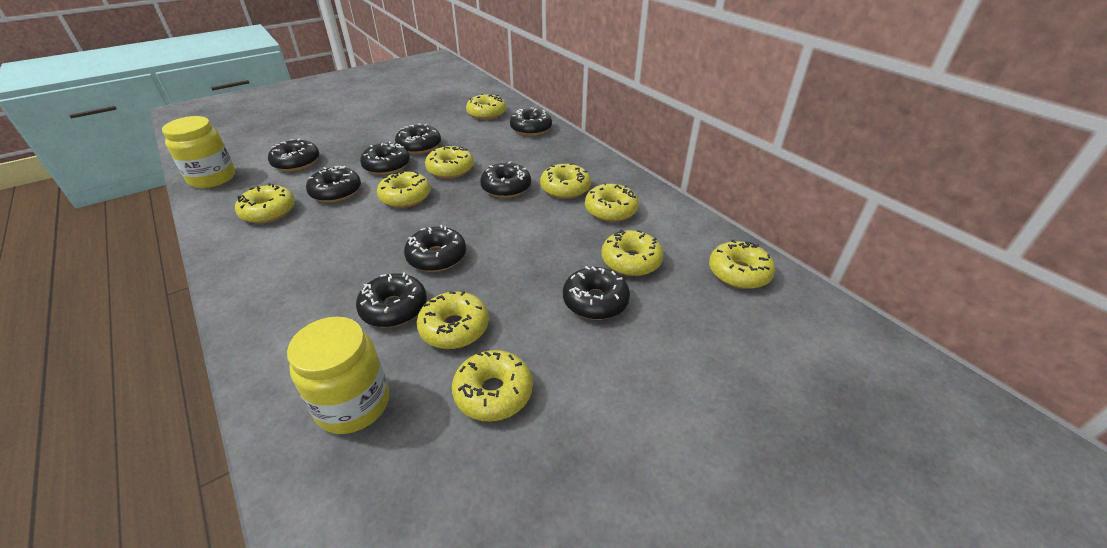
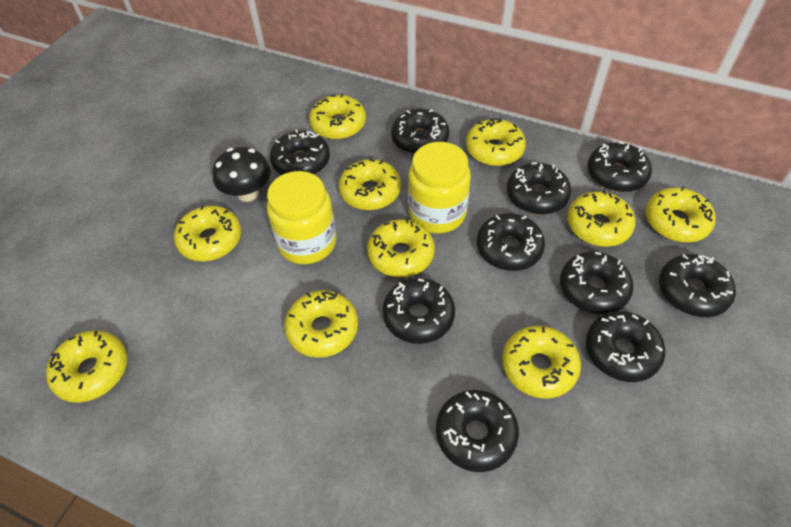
black donut: 9 -> 10
black mushroom: 0 -> 1

